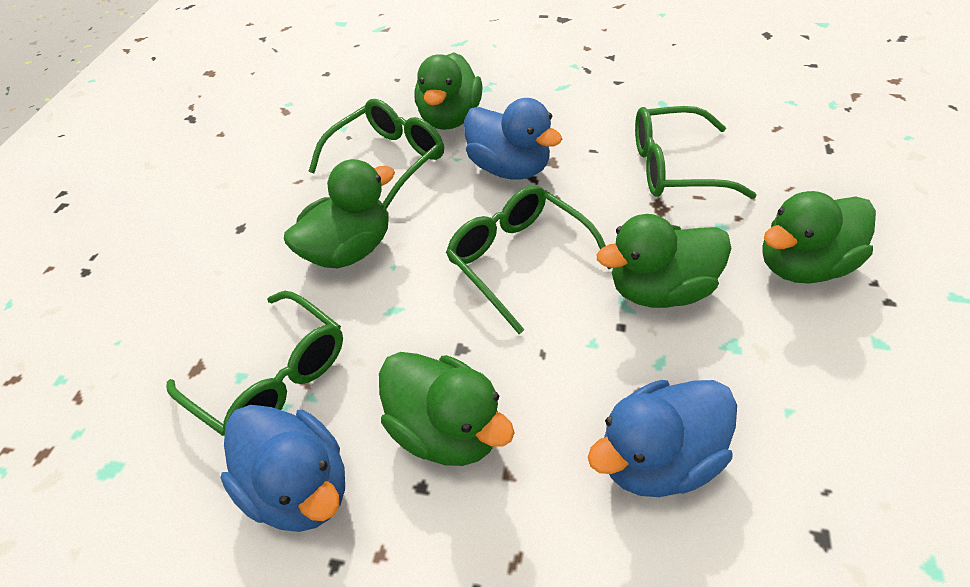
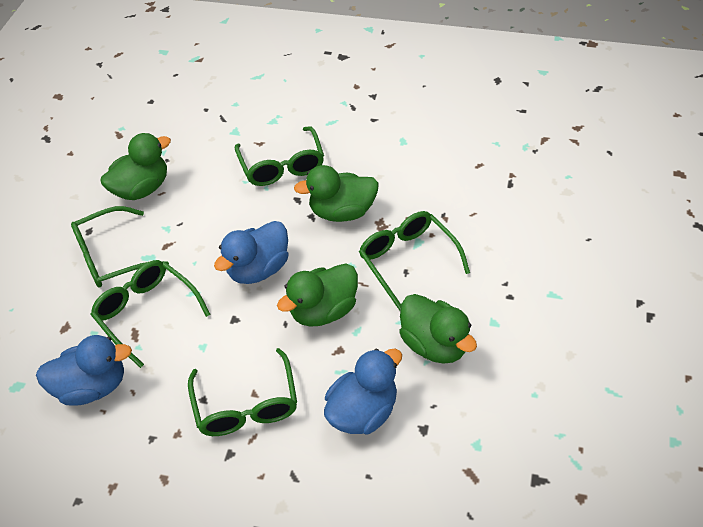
green duck: 5 -> 4
green glasses: 4 -> 5

